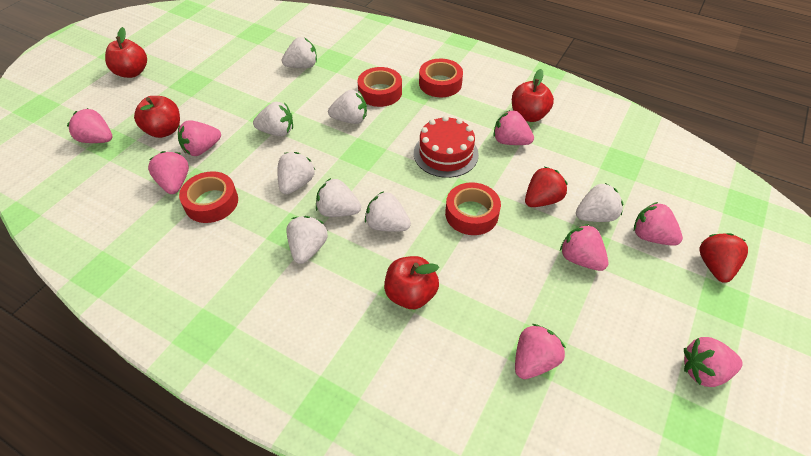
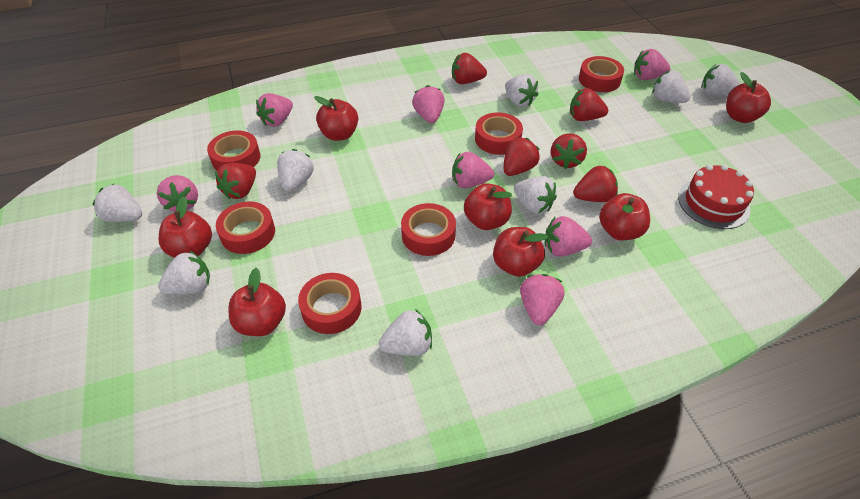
pink strawberry: 8 -> 7
red apple: 4 -> 7
red strawberry: 2 -> 6
red tape: 4 -> 6

